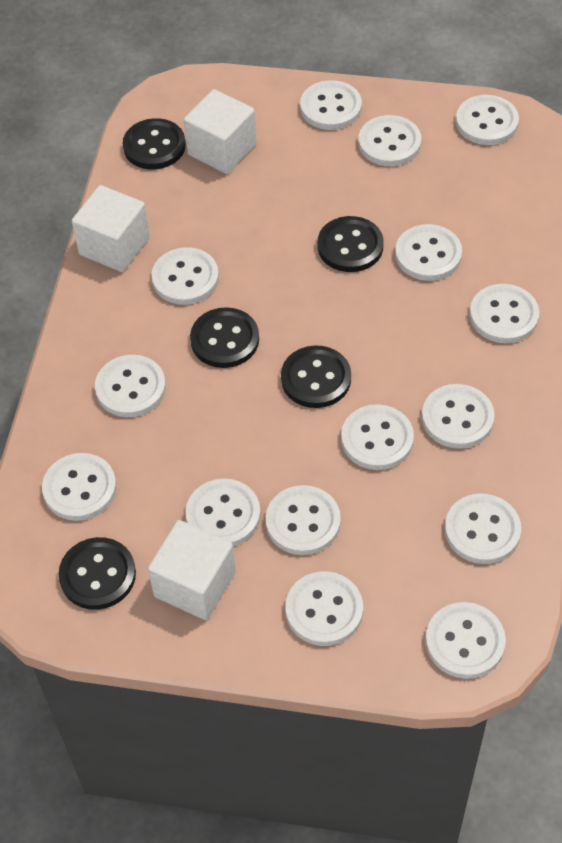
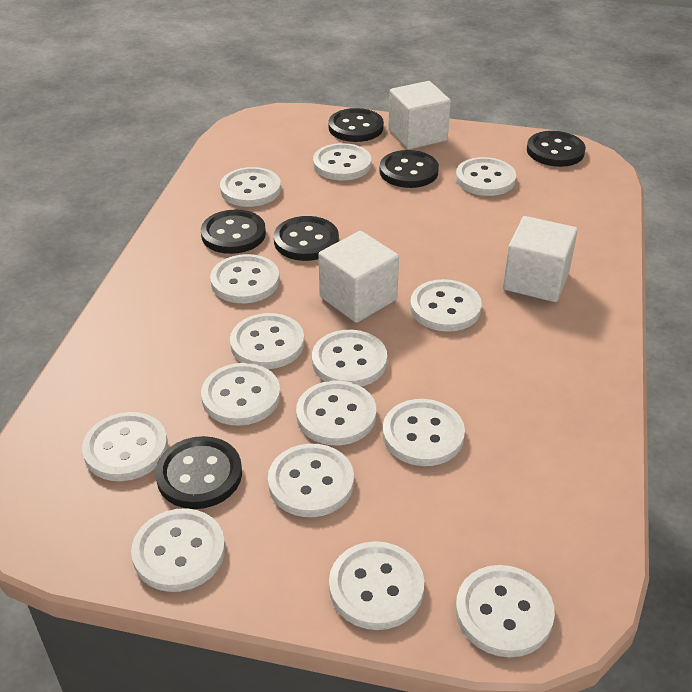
black button: 5 -> 6

